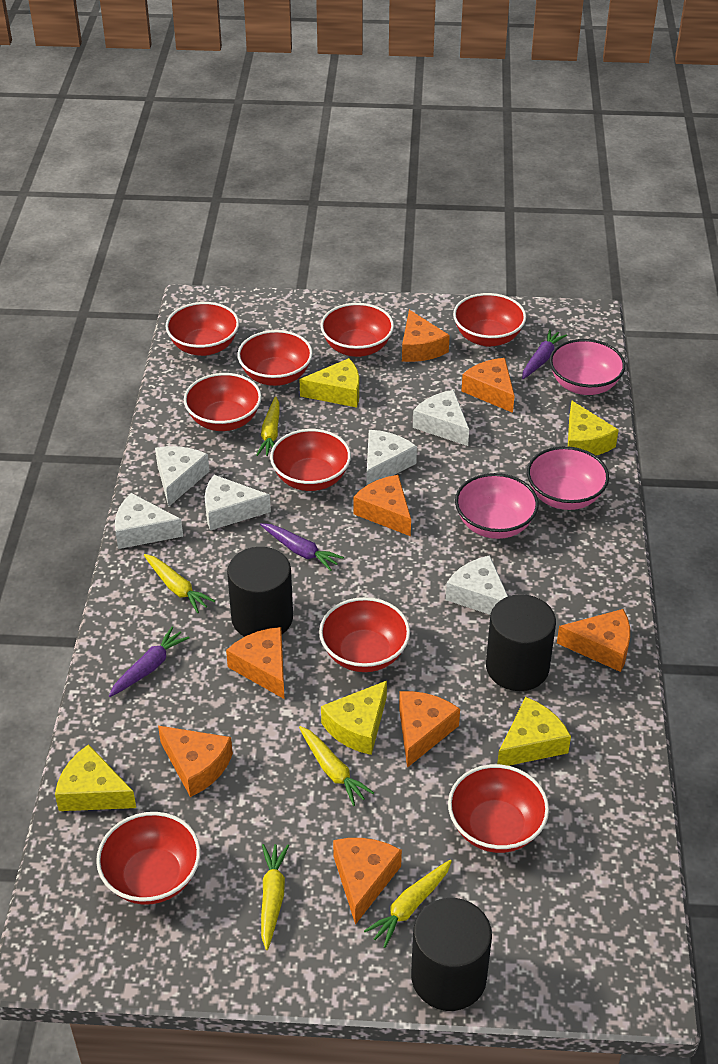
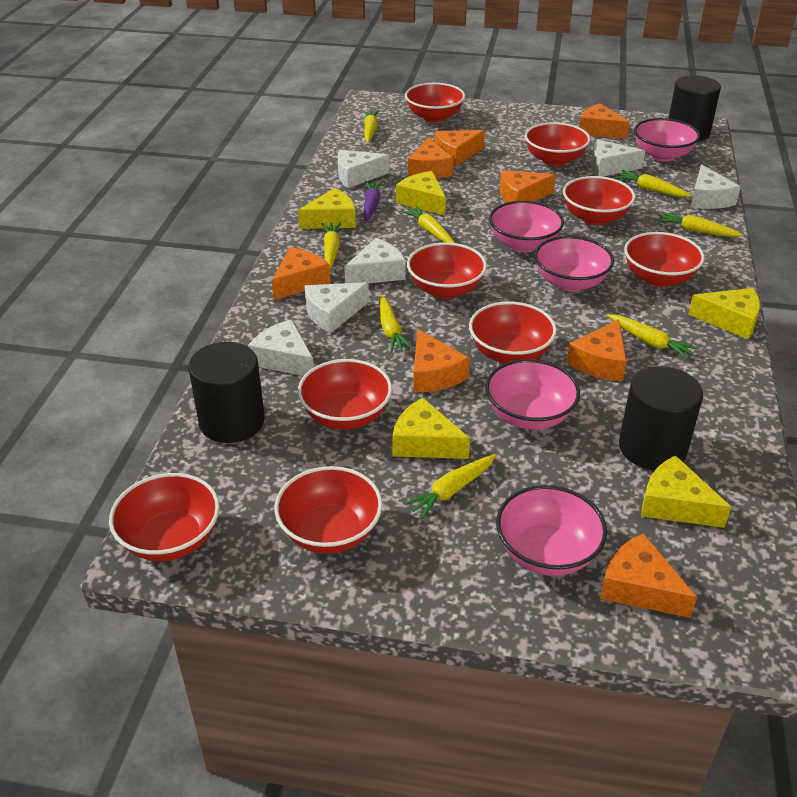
pink bowl: 3 -> 5
purple carrot: 3 -> 1
yellow carrot: 5 -> 8

